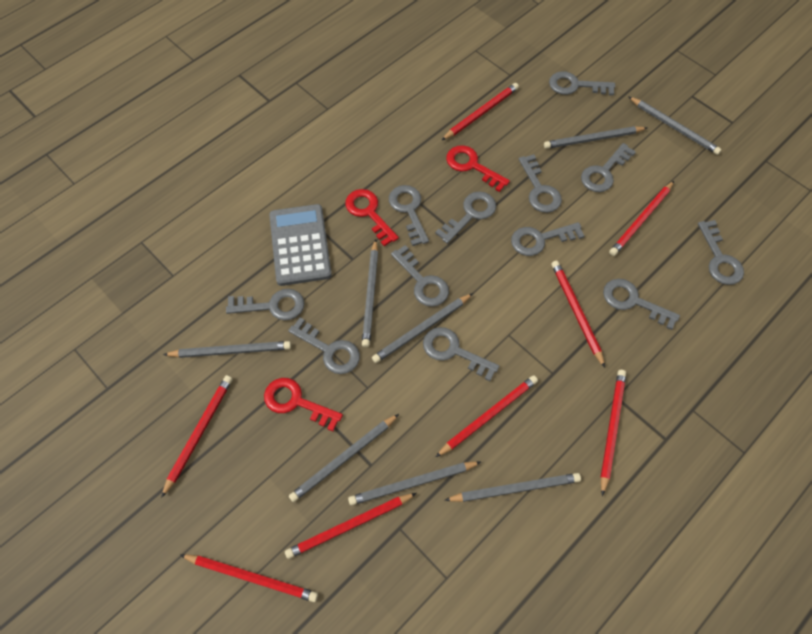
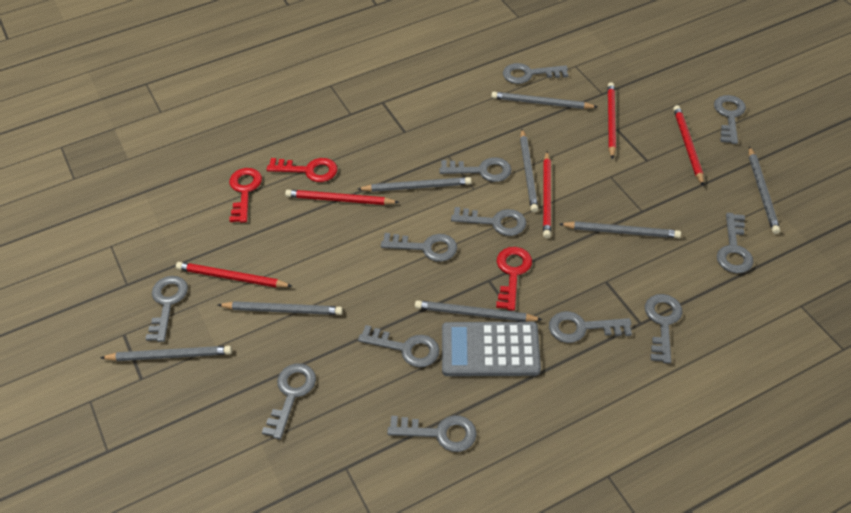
red pencil: 8 -> 5

